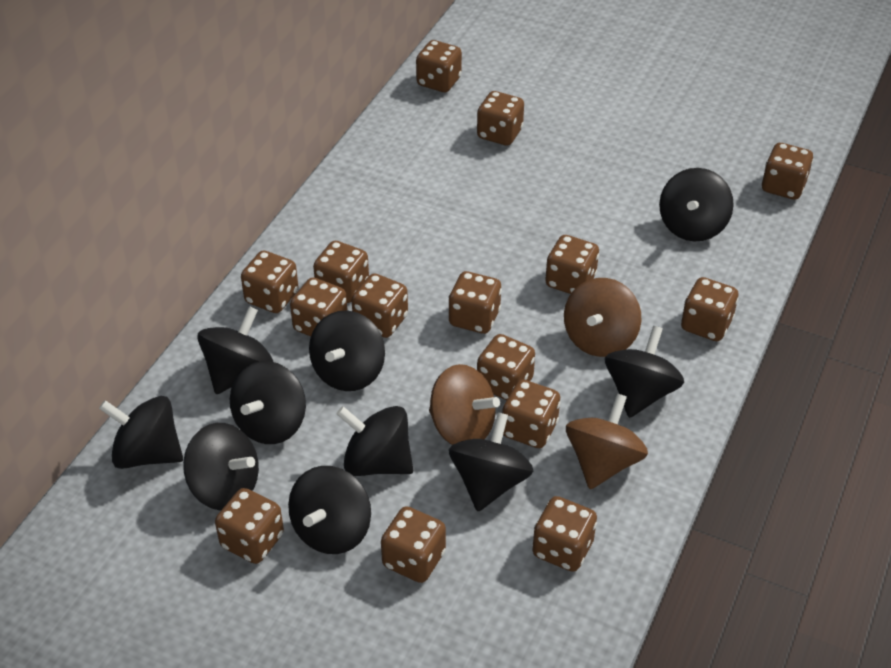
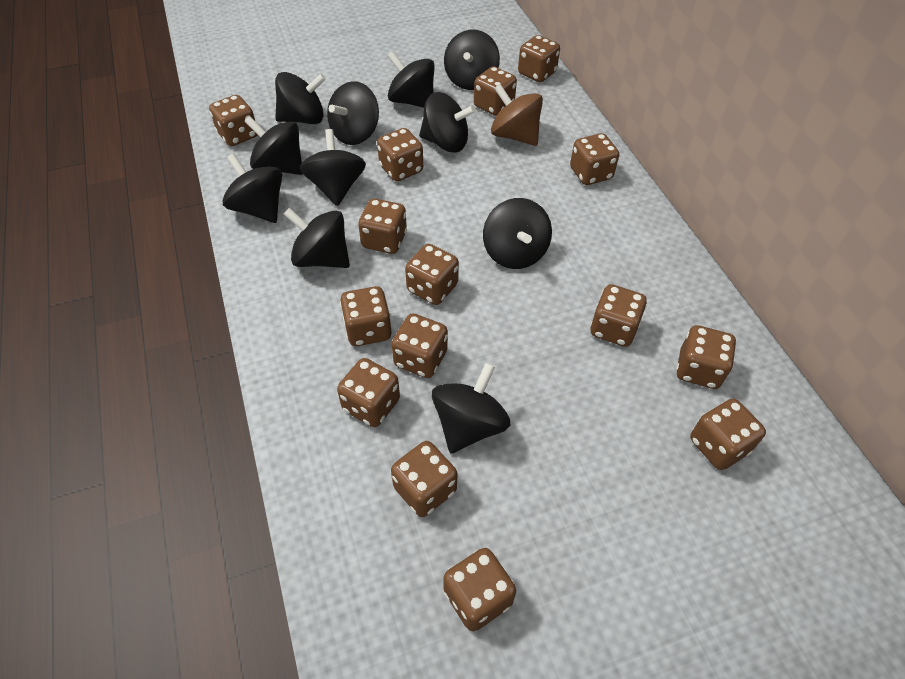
black spinning top: 10 -> 11
brown spinning top: 3 -> 1

